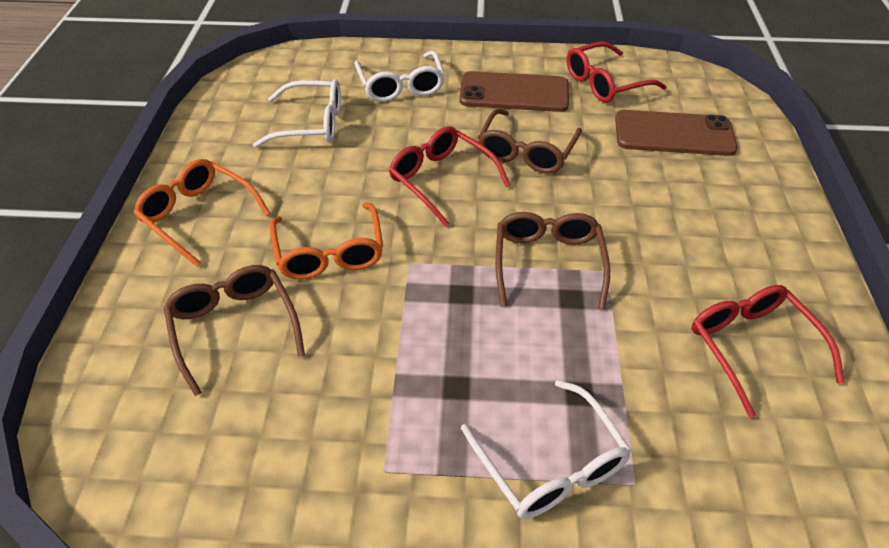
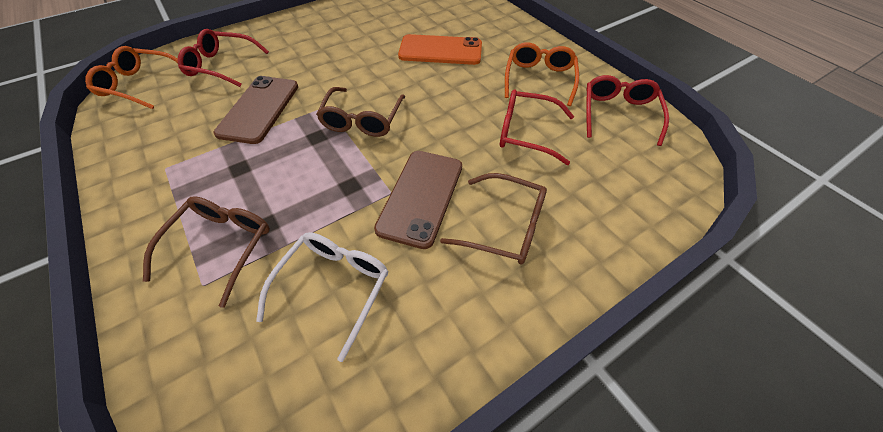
orange phone: 0 -> 1
white glasses: 3 -> 1

